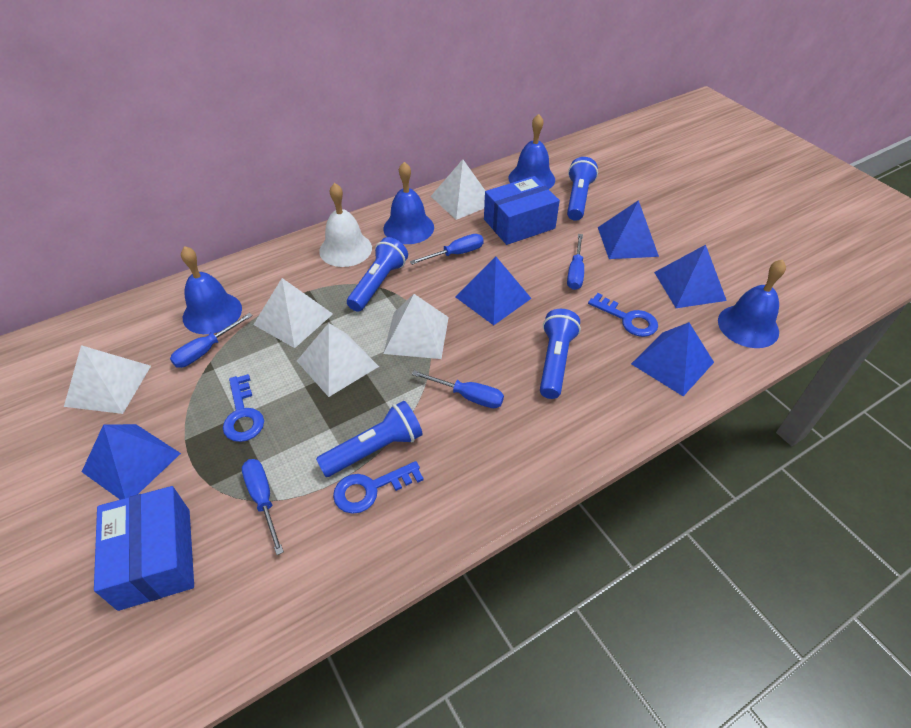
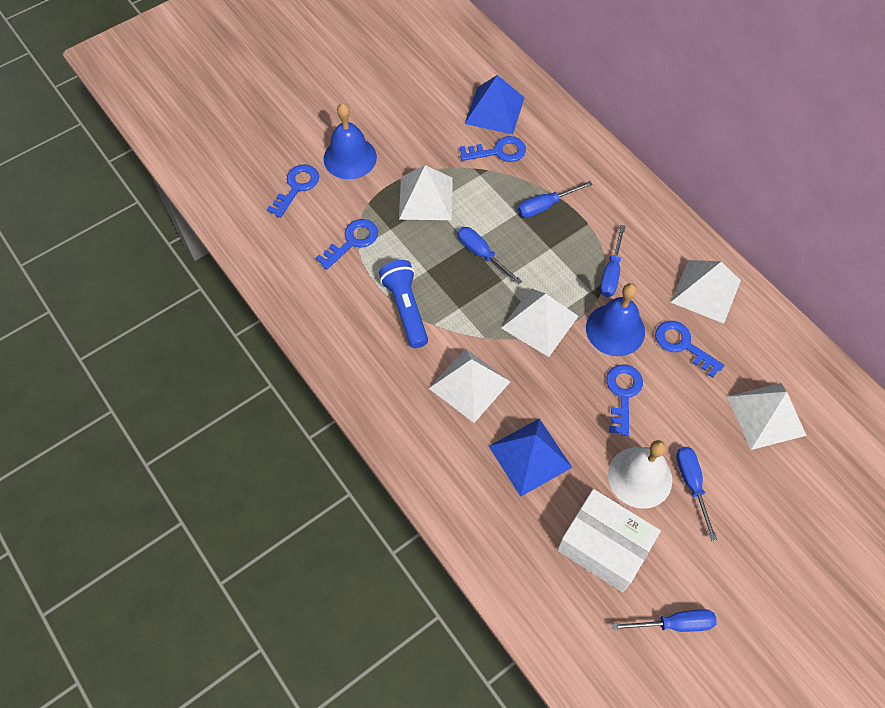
blue bell: 4 -> 2
blue box: 2 -> 0
blue flashlight: 4 -> 1
blue key: 3 -> 5
blue pyramid: 5 -> 2
white box: 0 -> 1

